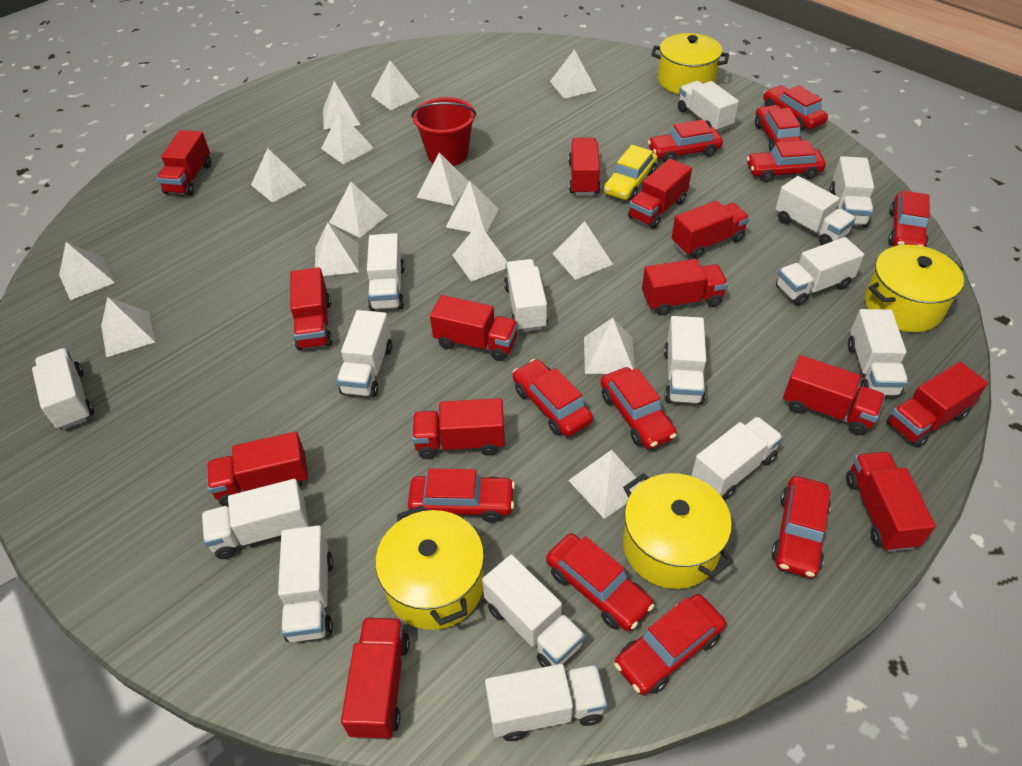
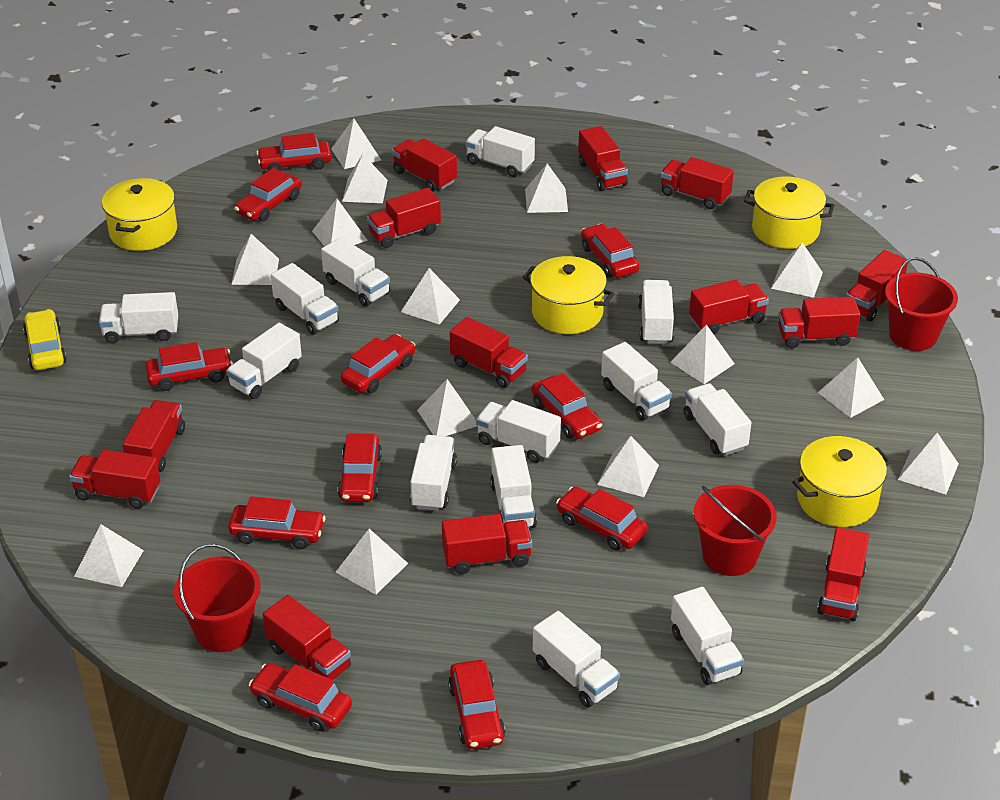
red bucket: 1 -> 3
white pyramid: 15 -> 14
white truck: 15 -> 13

